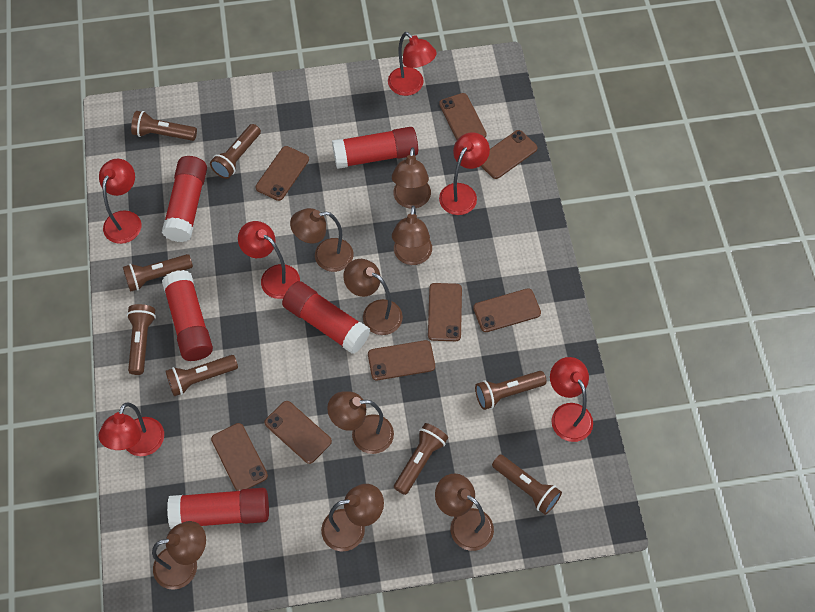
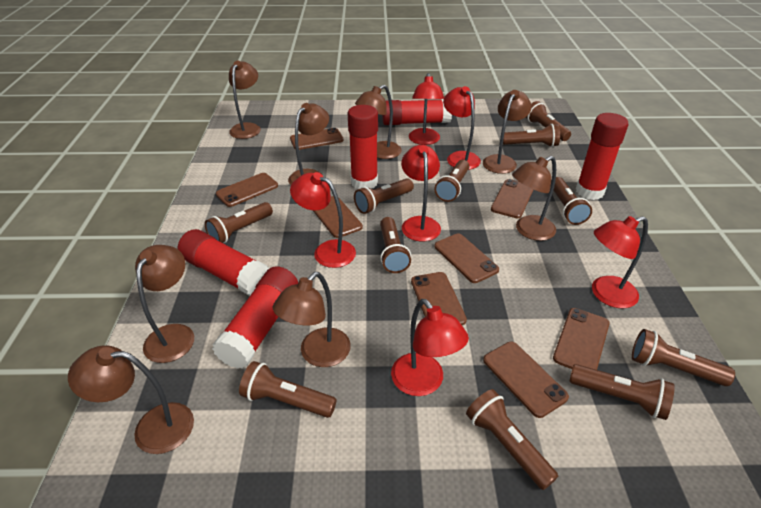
brown flashlight: 8 -> 11

